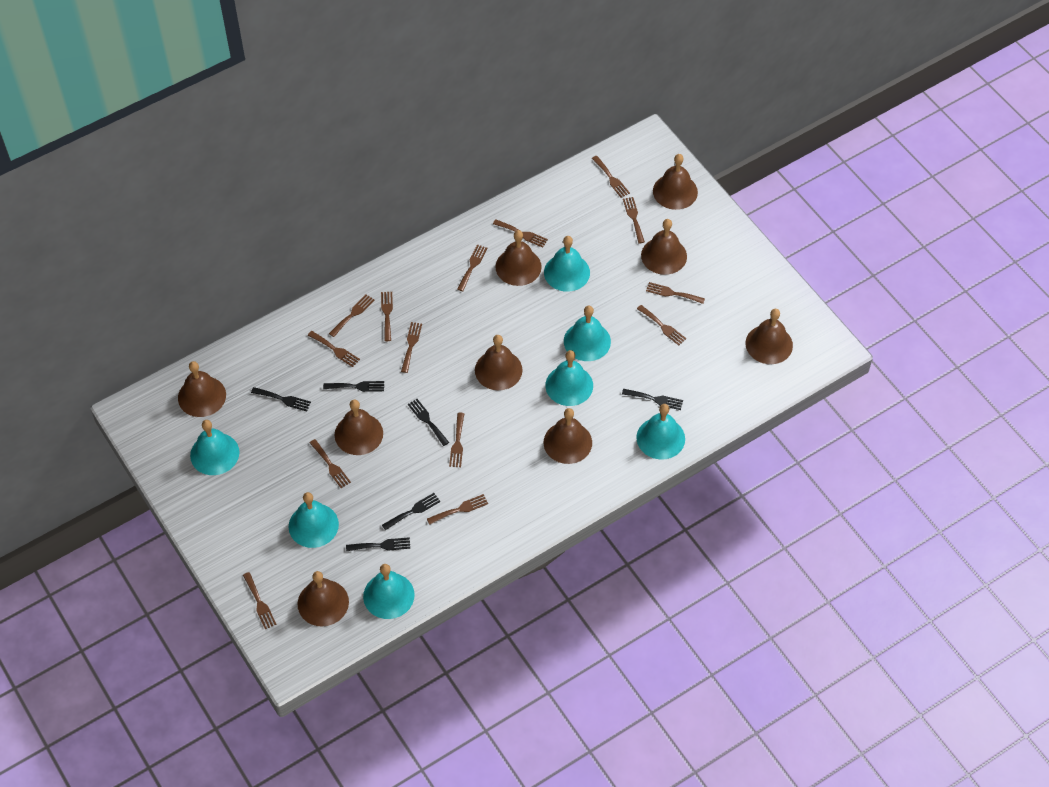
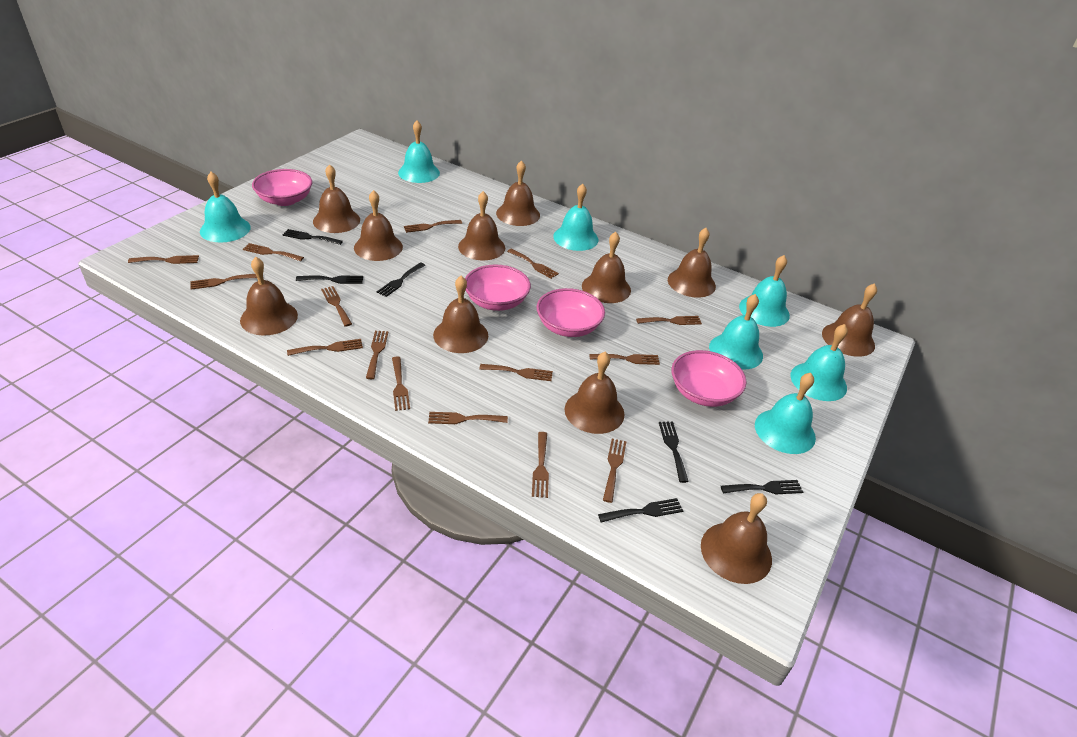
brown bell: 9 -> 11
brown fork: 14 -> 15
pink bowl: 0 -> 4

